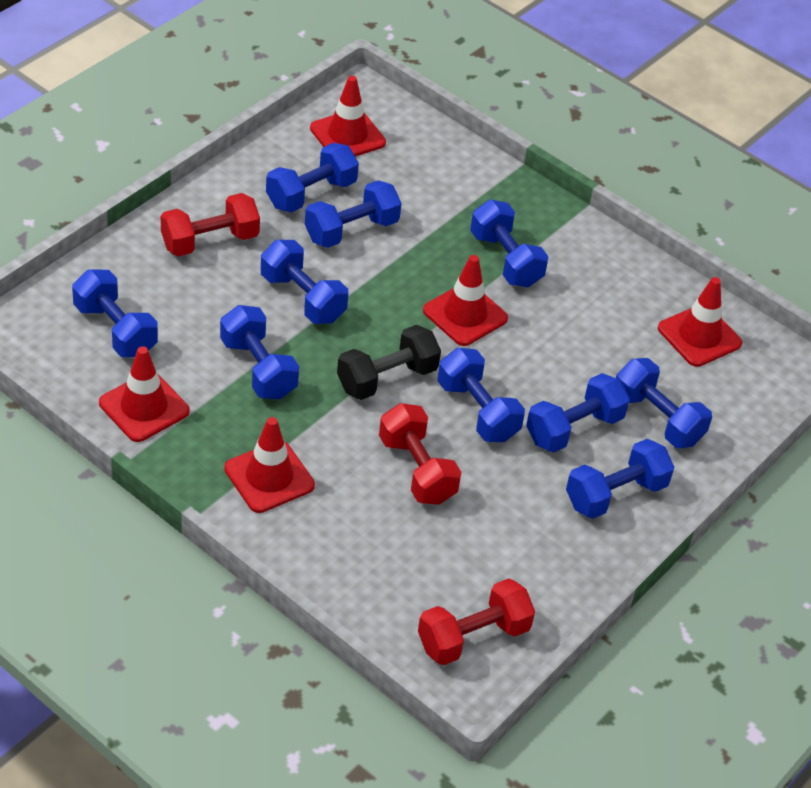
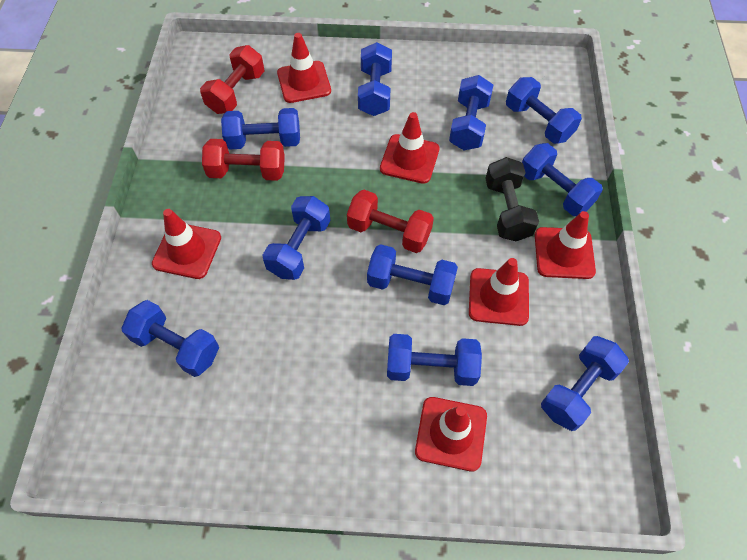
red traffic cone: 5 -> 6

